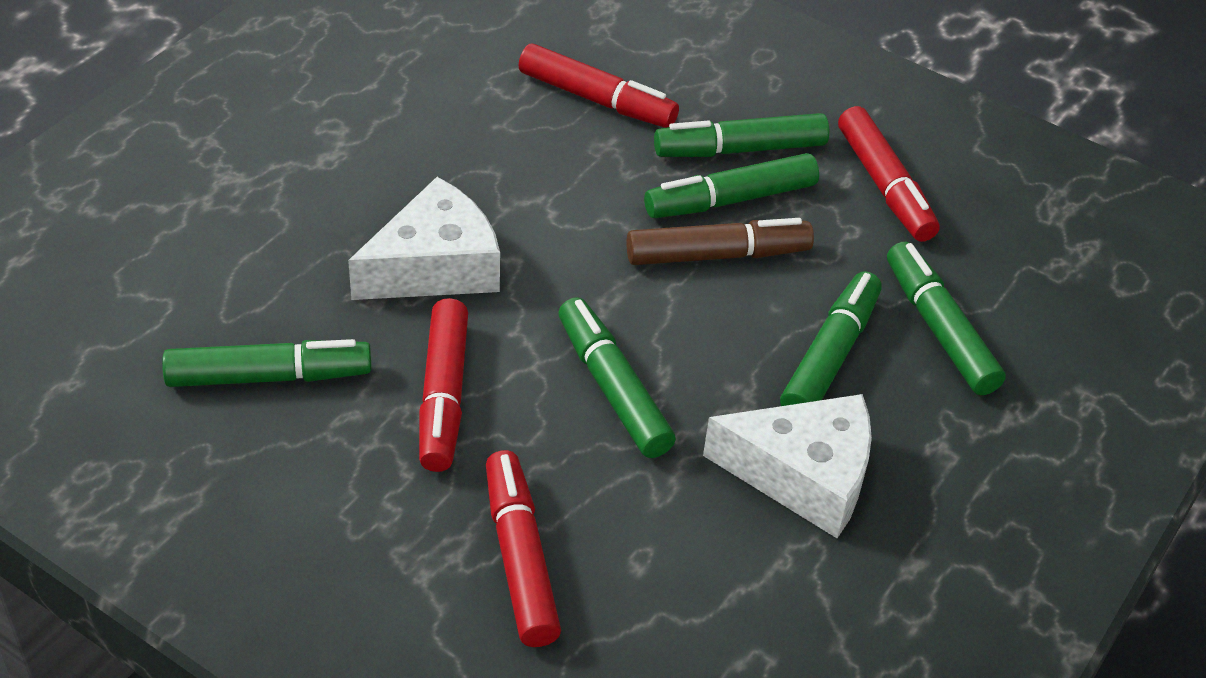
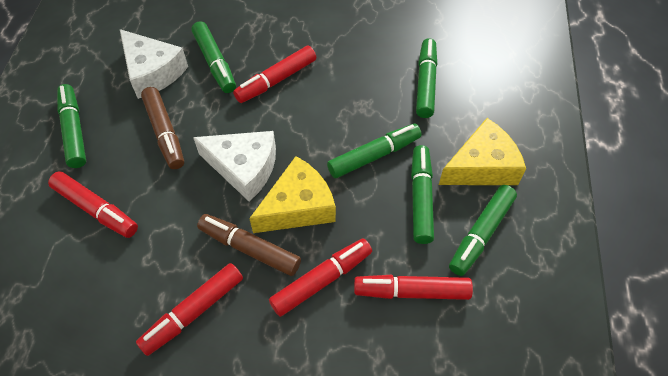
brown marker: 1 -> 2
red marker: 4 -> 5
yellow cheese: 0 -> 2

